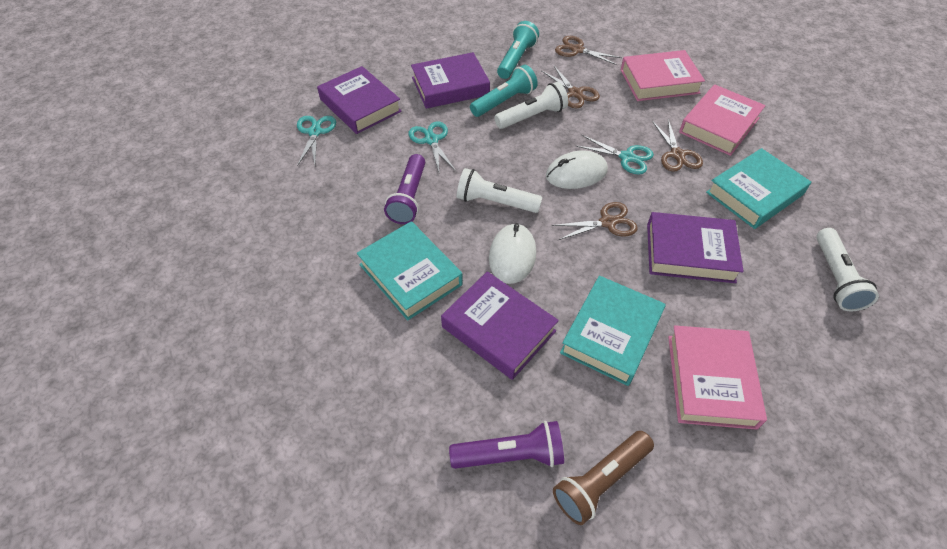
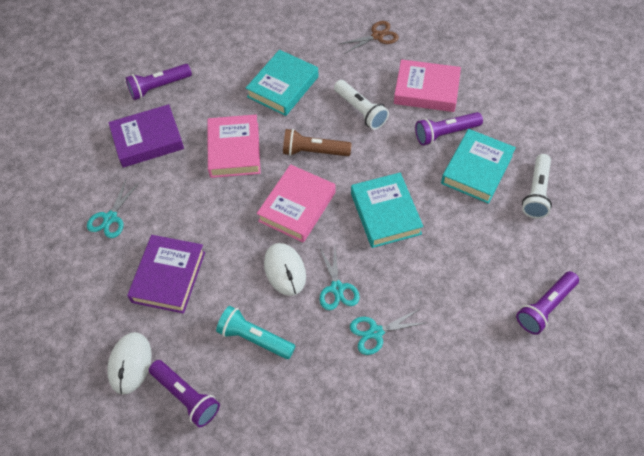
brown scissors: 4 -> 1
purple book: 4 -> 2
purple flashlight: 2 -> 4
turquoise flashlight: 2 -> 1
white flashlight: 3 -> 2

